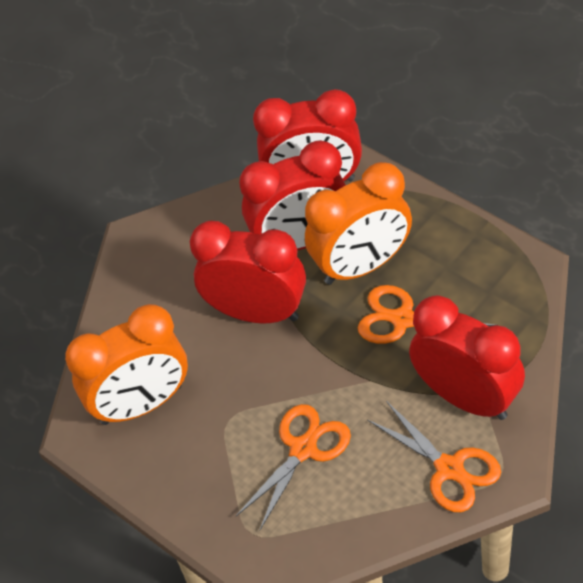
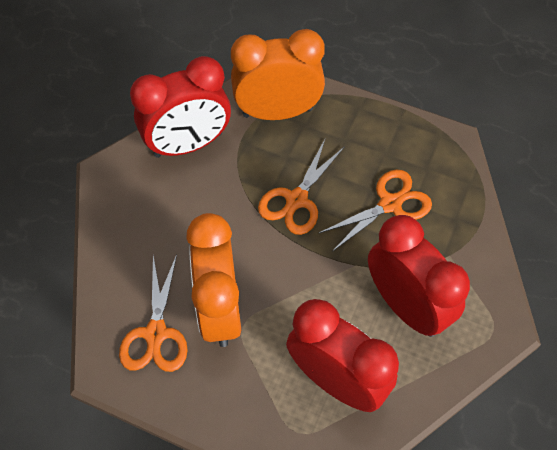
red clock: 4 -> 3

